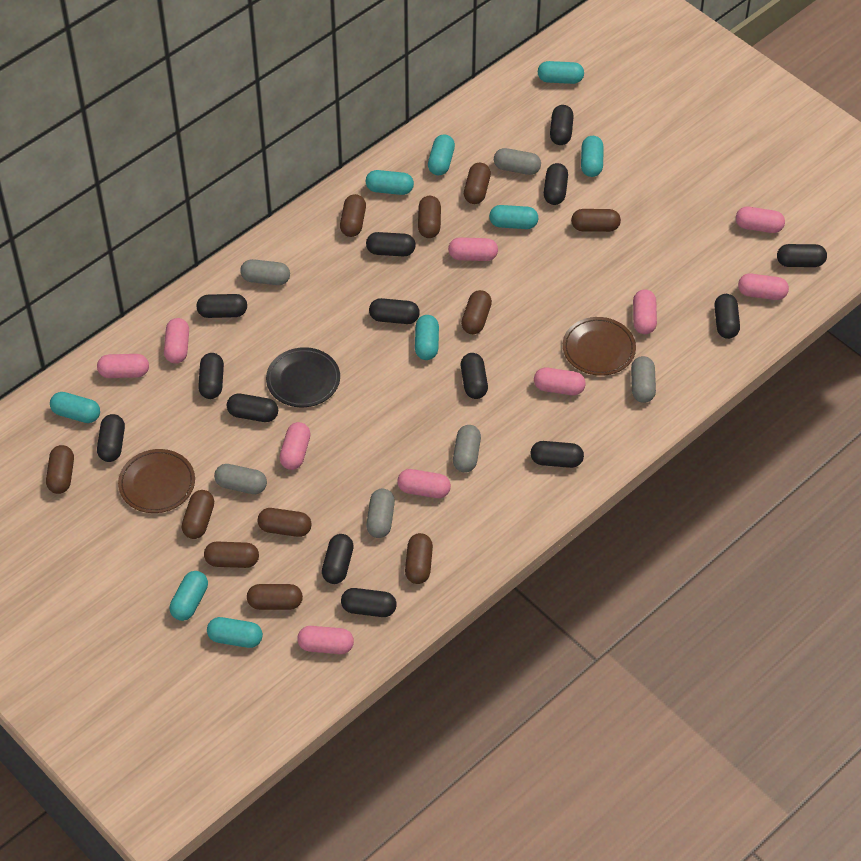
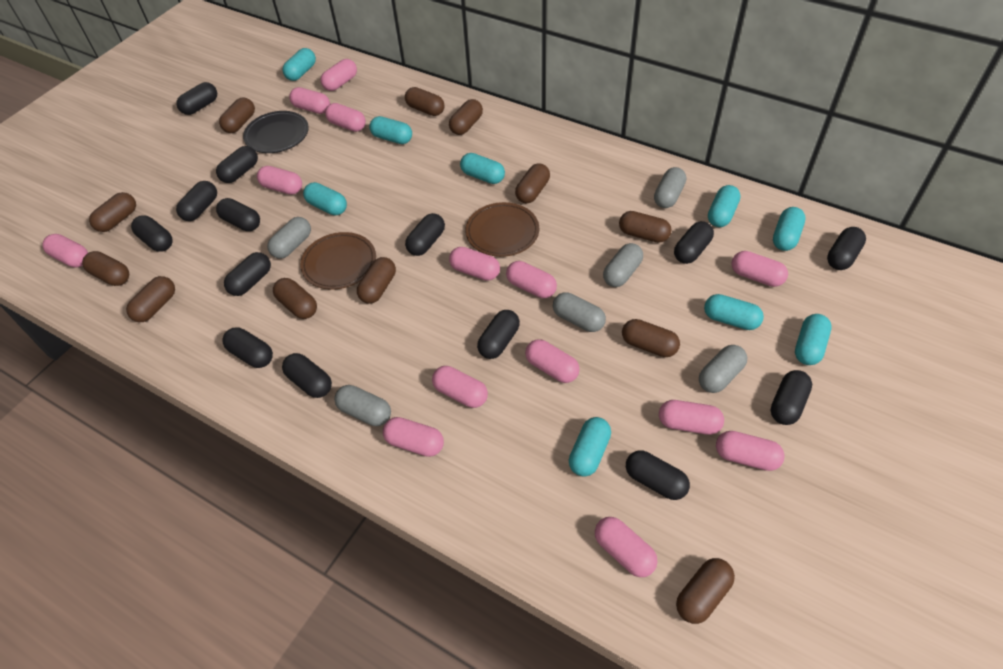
brown capsule: 11 -> 12
pink capsule: 10 -> 14

